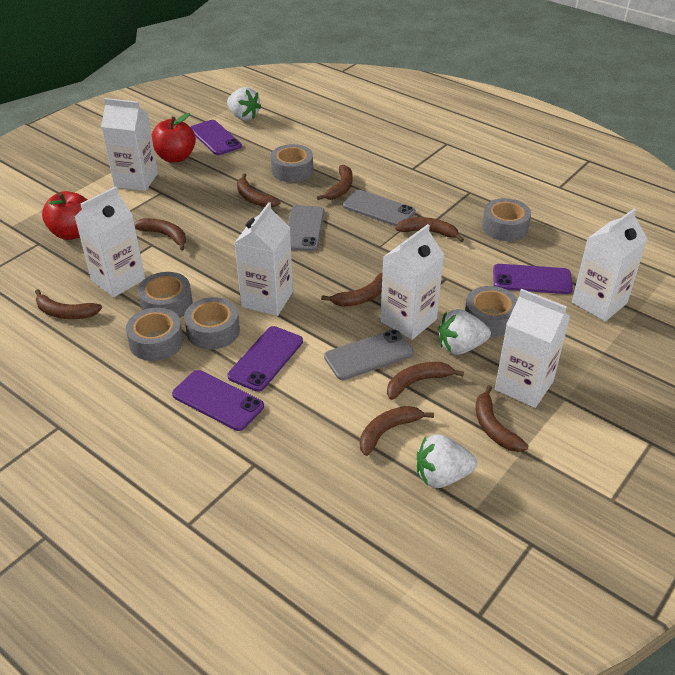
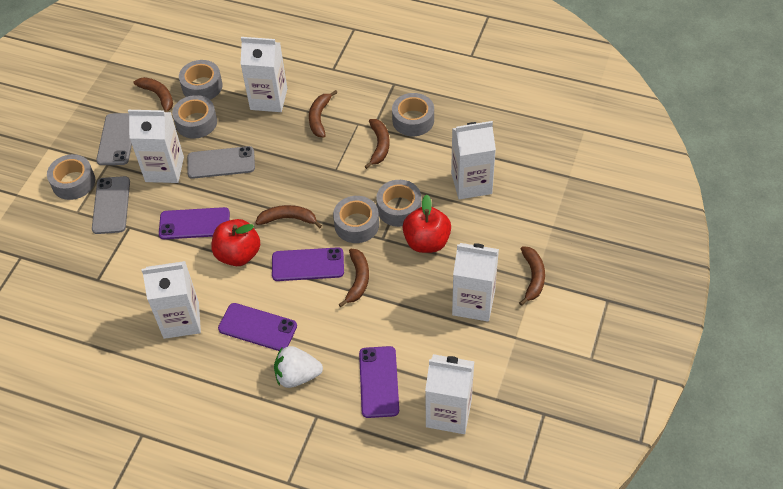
brown banana: 9 -> 6
white strawberry: 3 -> 1

